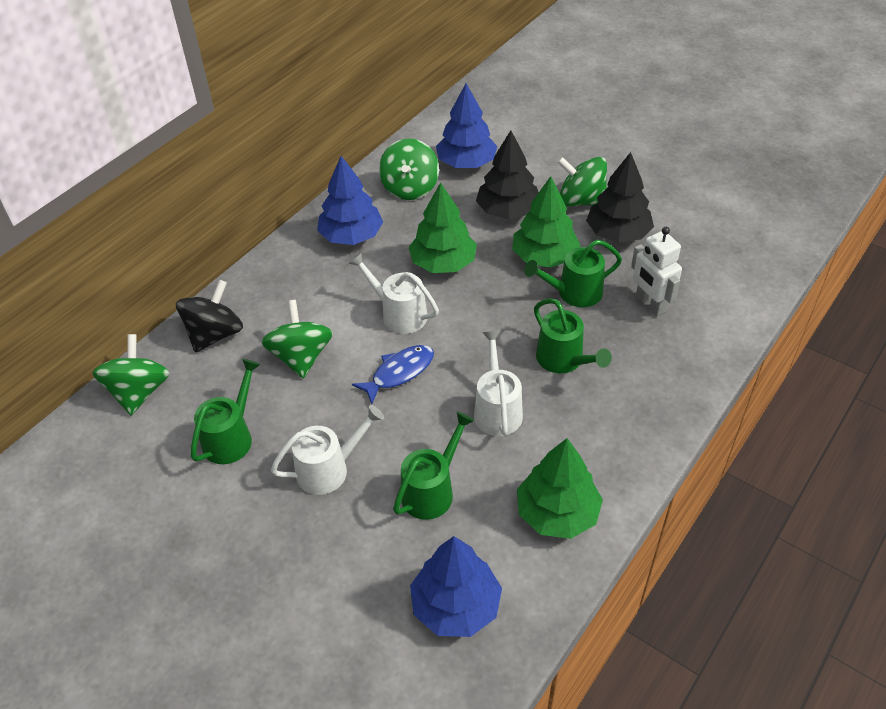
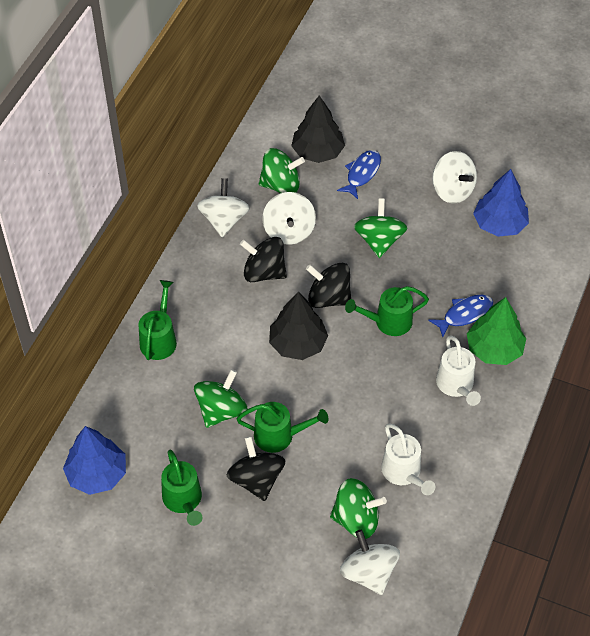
black spinning top: 1 -> 3
blue fish: 1 -> 2
blue tree: 3 -> 2
green tree: 3 -> 1
white robot: 1 -> 0
white spinning top: 0 -> 4
white watering can: 3 -> 2

